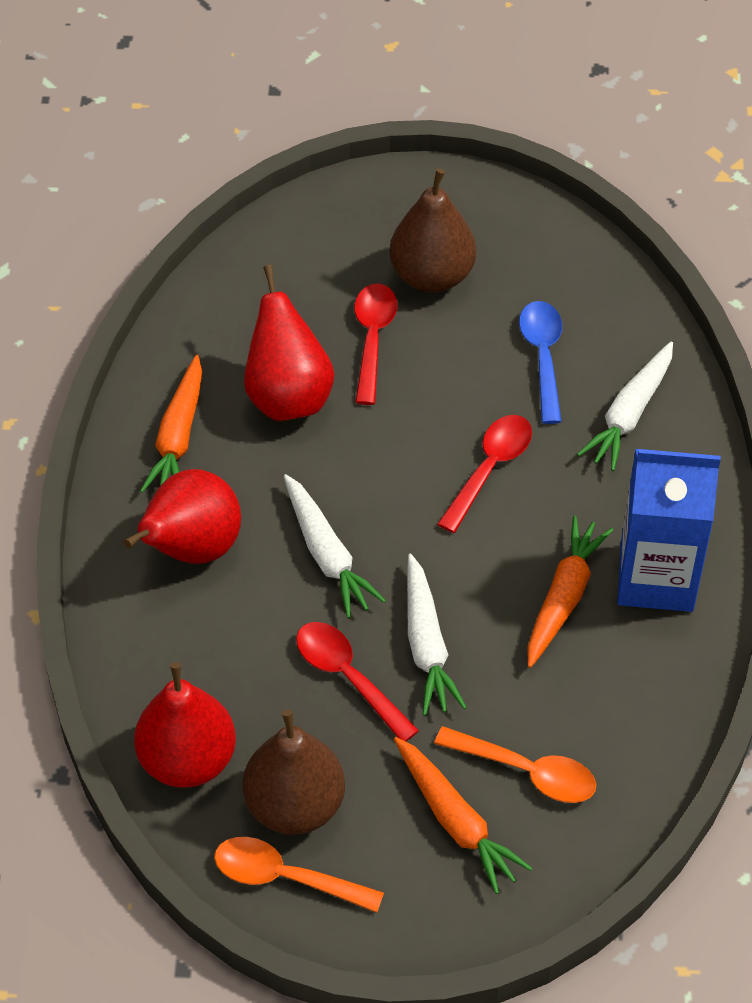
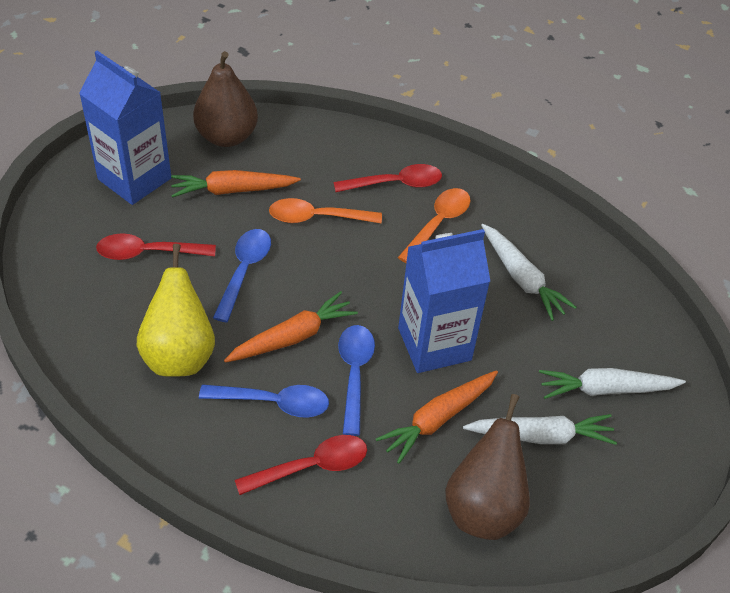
blue carton: 1 -> 2
blue spoon: 1 -> 3
red pear: 3 -> 0
yellow pear: 0 -> 1

